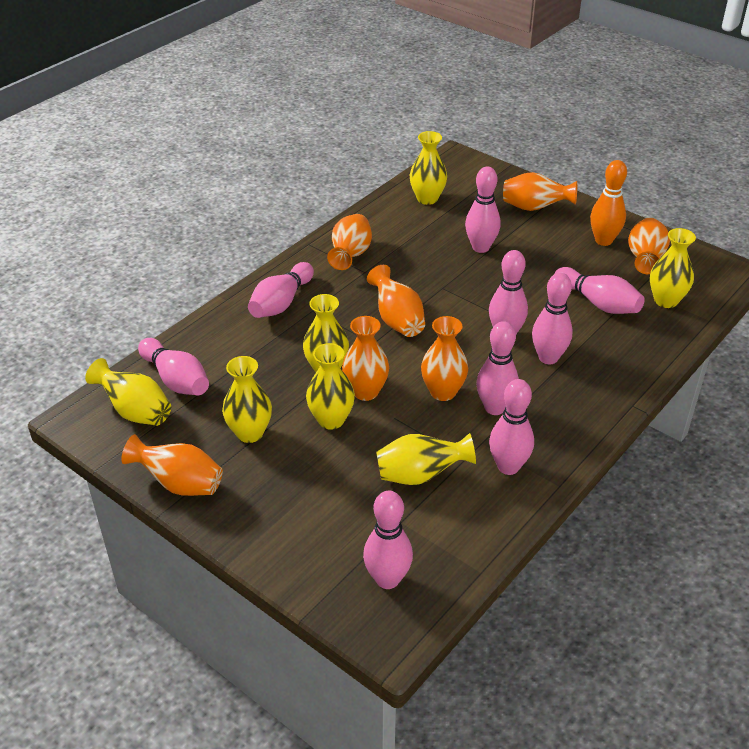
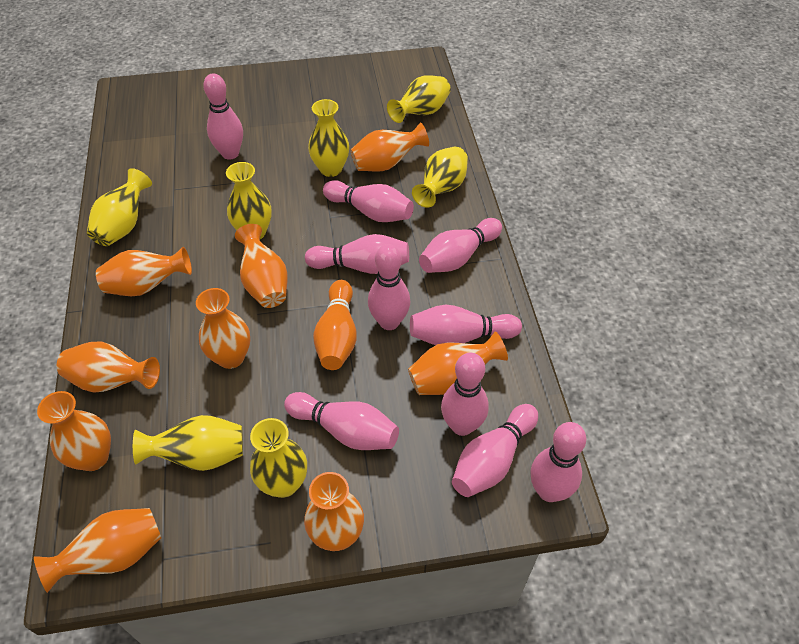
orange vase: 7 -> 9
pink bowling pin: 9 -> 10

